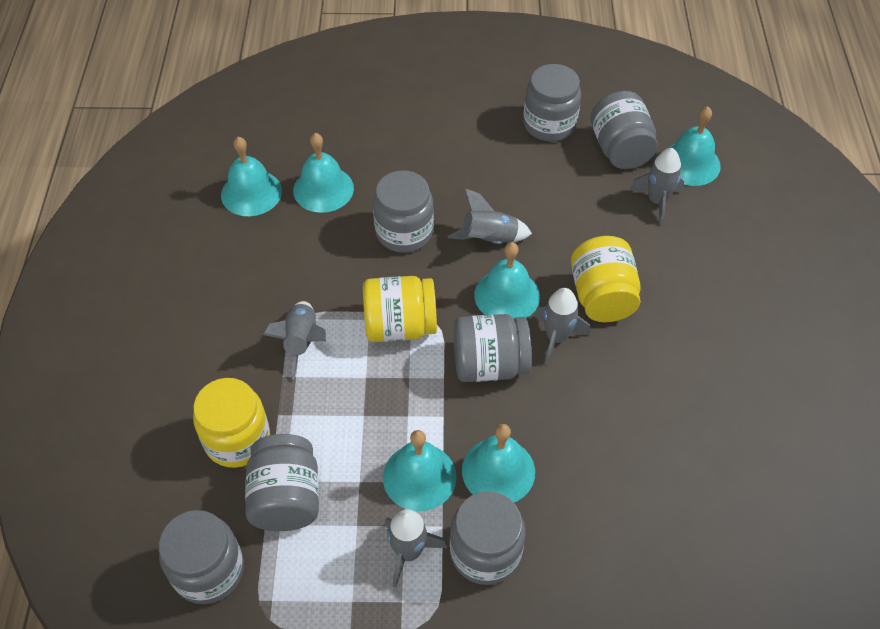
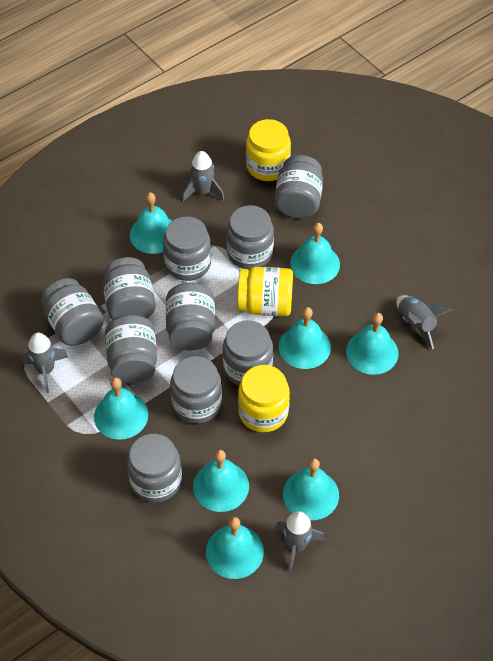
grey jar: 7 -> 10
grey rocket: 5 -> 4
turquoise bell: 6 -> 8

